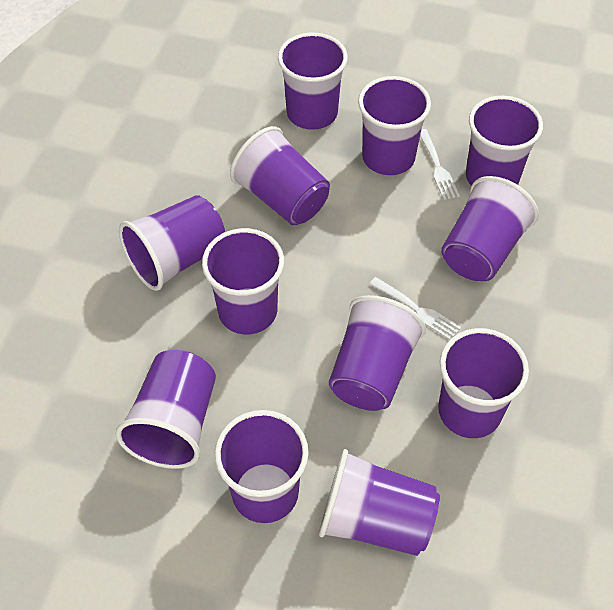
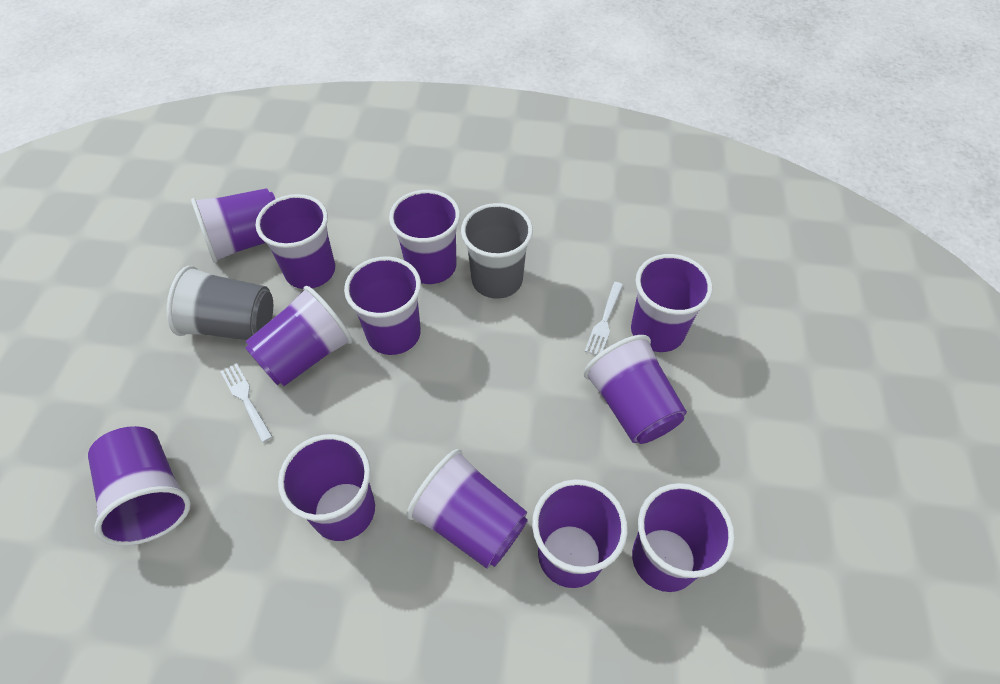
grey cup: 0 -> 2

